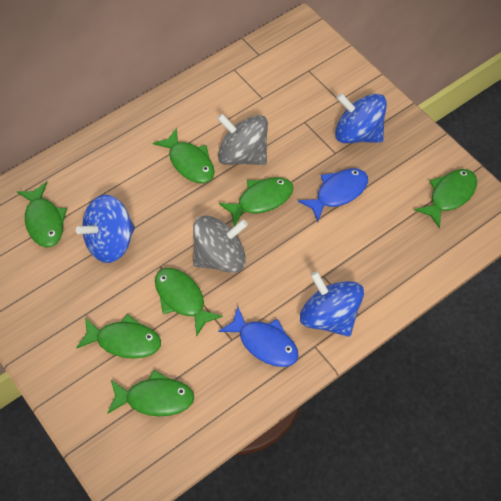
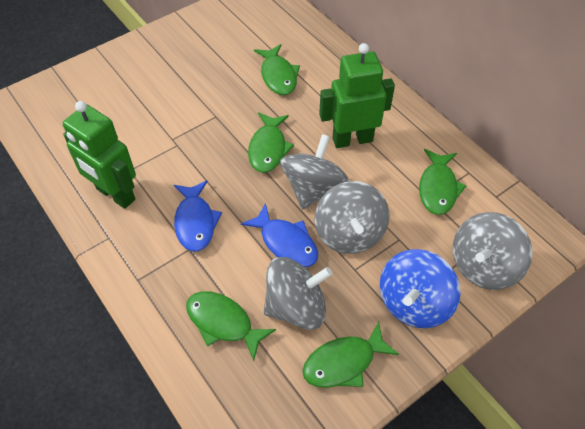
blue spinning top: 3 -> 1
green fish: 7 -> 5
green robot: 0 -> 2
grey spinning top: 2 -> 4

